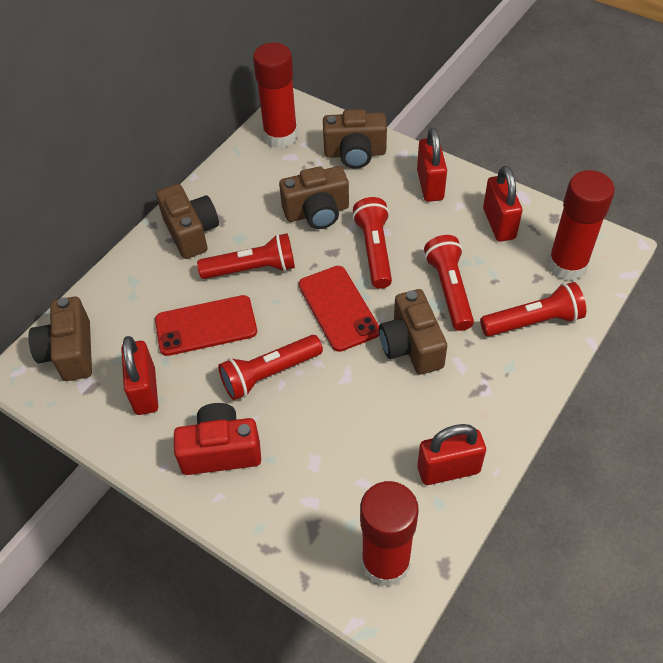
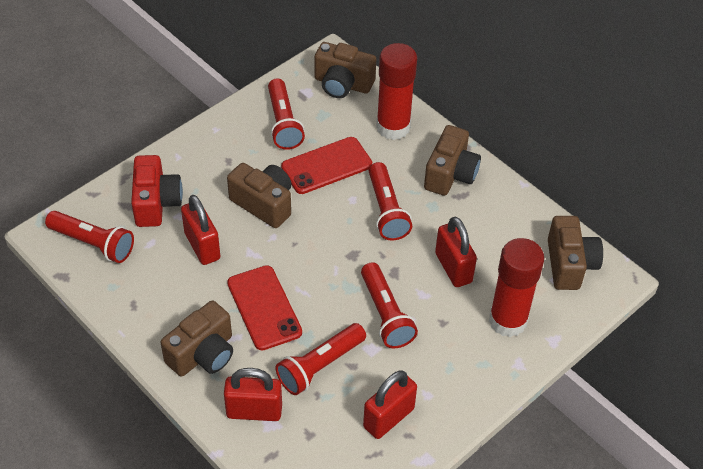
red glue stick: 3 -> 2

